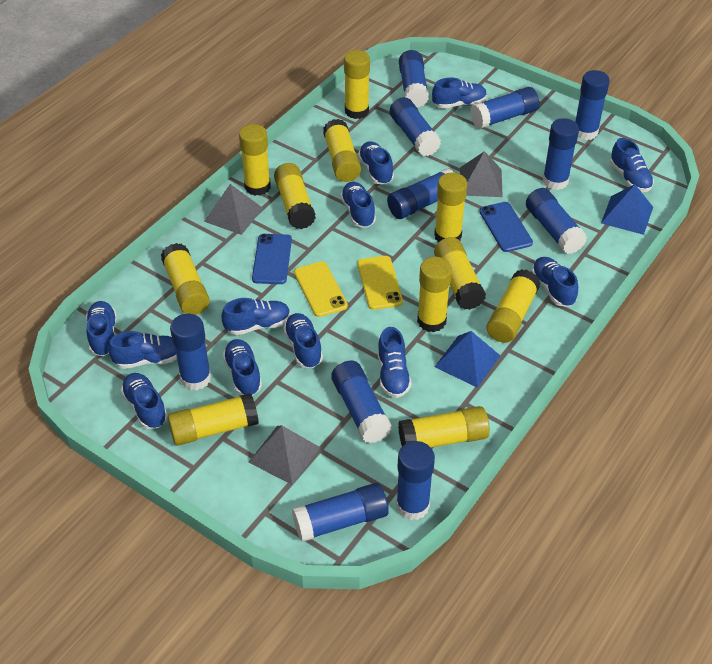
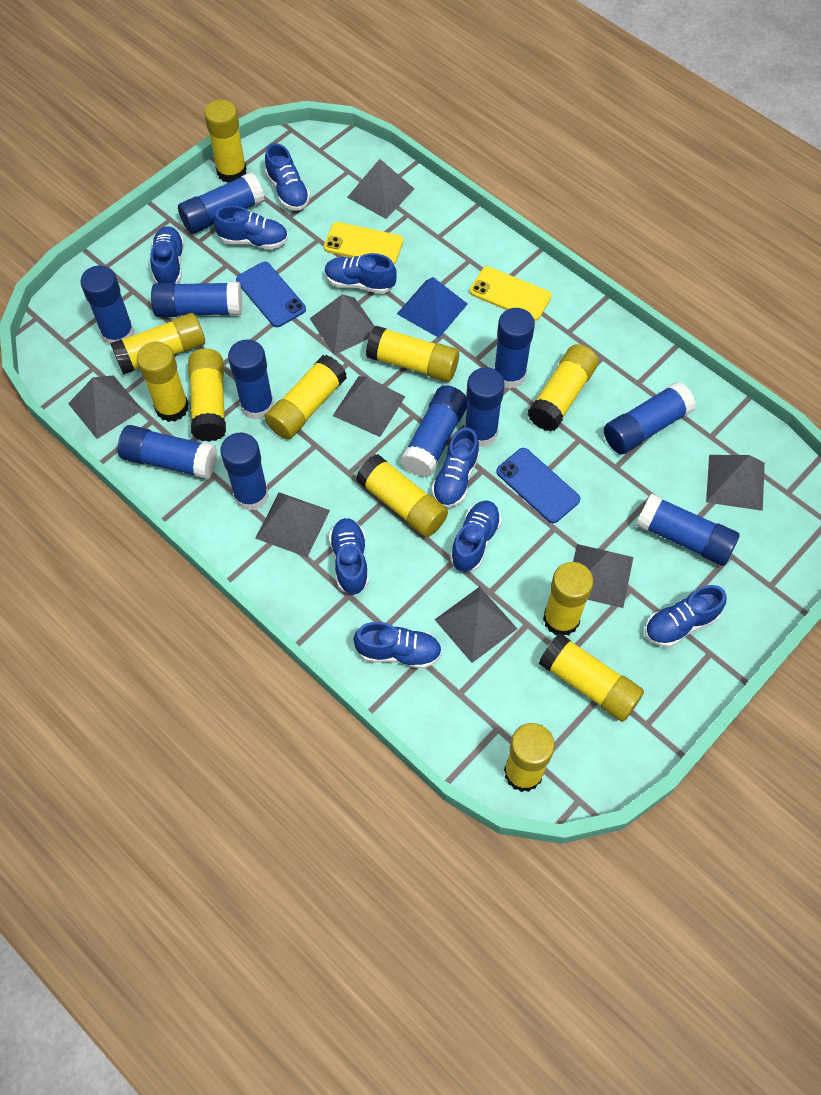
blue pyramid: 2 -> 1
blue shoe: 12 -> 9
grey pyramid: 3 -> 8

